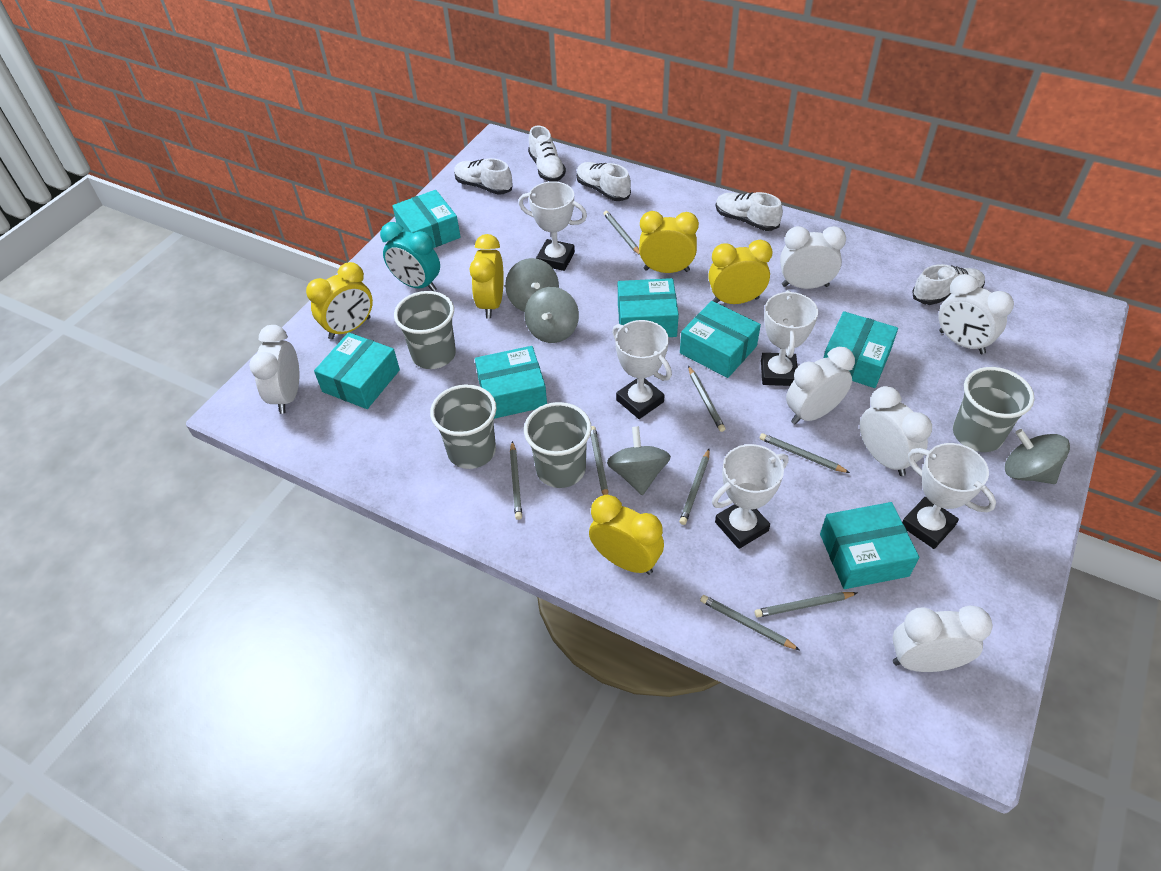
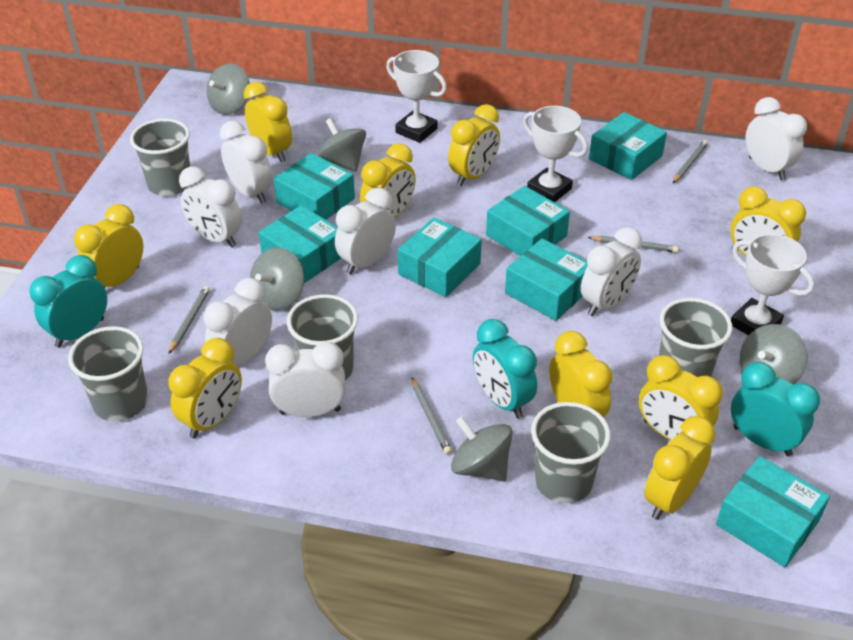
grey cup: 4 -> 5
grey pencil: 8 -> 4
grey spinning top: 4 -> 5
turquoise clock: 1 -> 3
white clock: 6 -> 7
white shoe: 5 -> 0
white trophy: 5 -> 3
yellow clock: 5 -> 9

